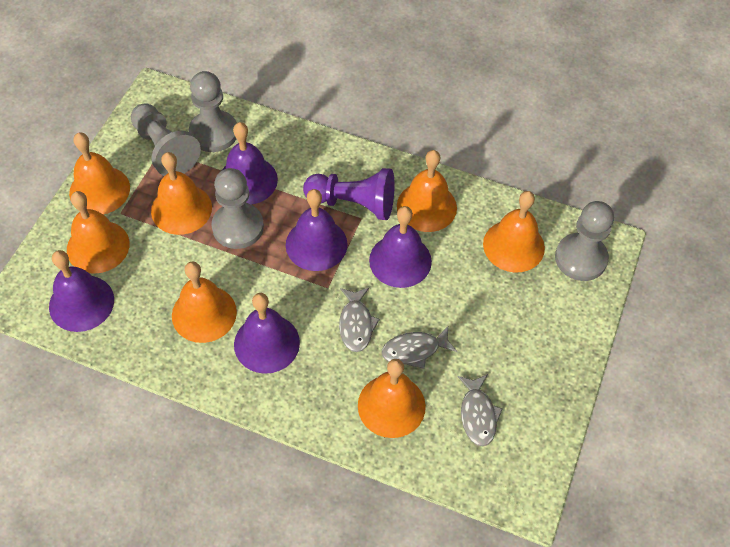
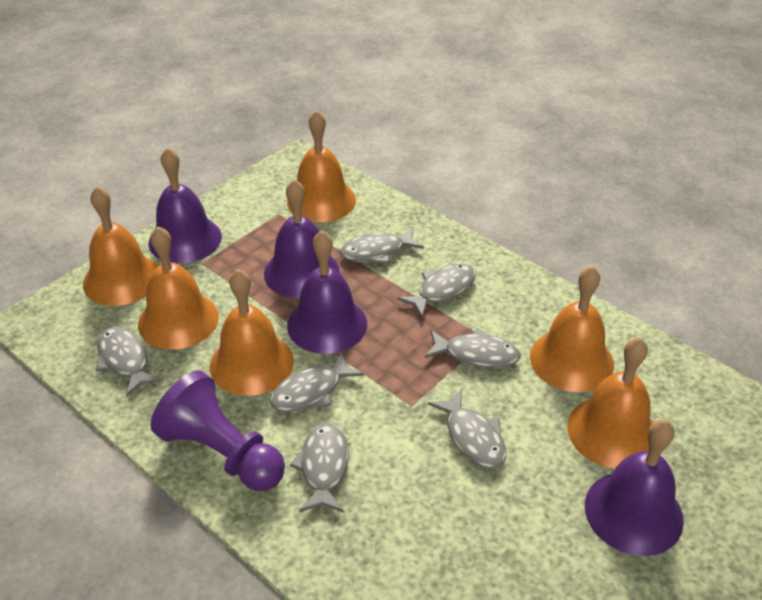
grey fish: 3 -> 7
grey pawn: 4 -> 0
orange bell: 7 -> 6
purple bell: 5 -> 4

